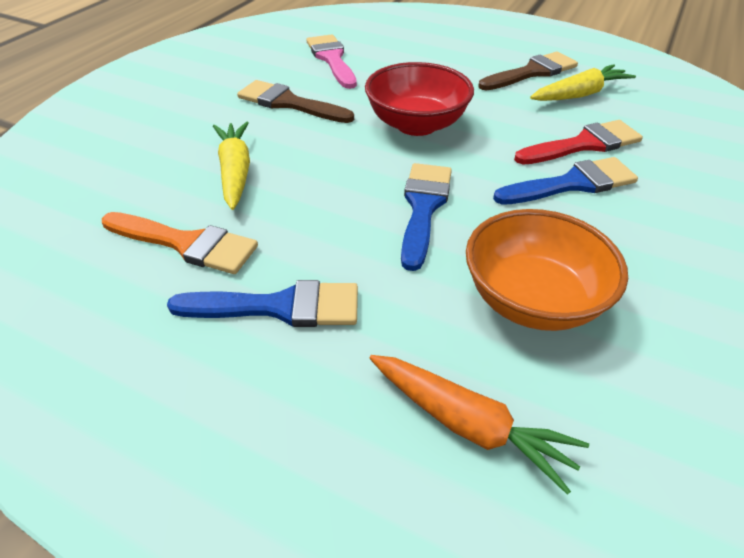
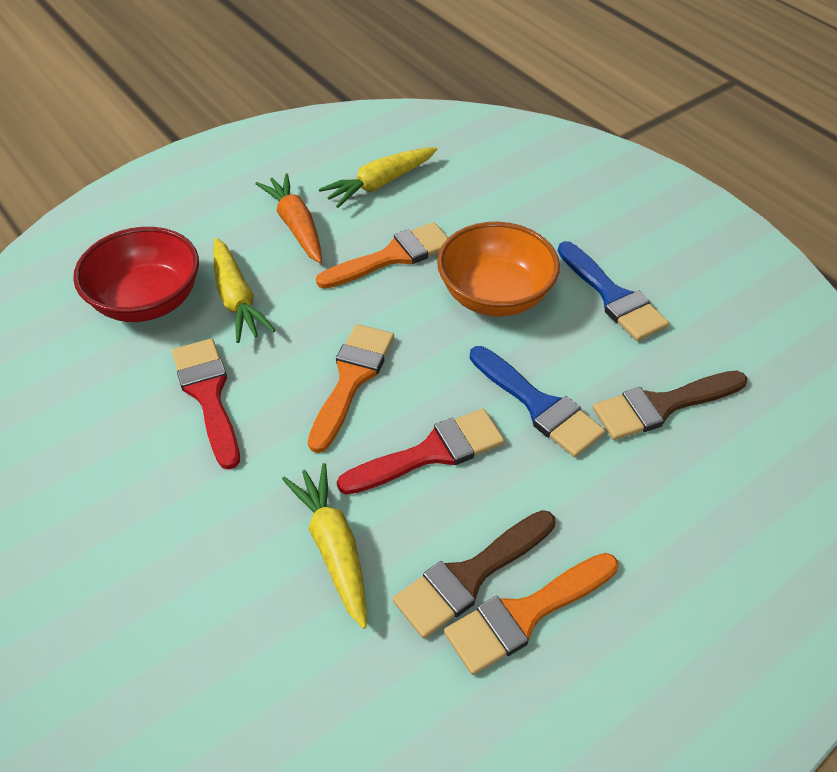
blue brush: 3 -> 2
orange brush: 1 -> 3
pink brush: 1 -> 0
red brush: 1 -> 2
yellow carrot: 2 -> 3

